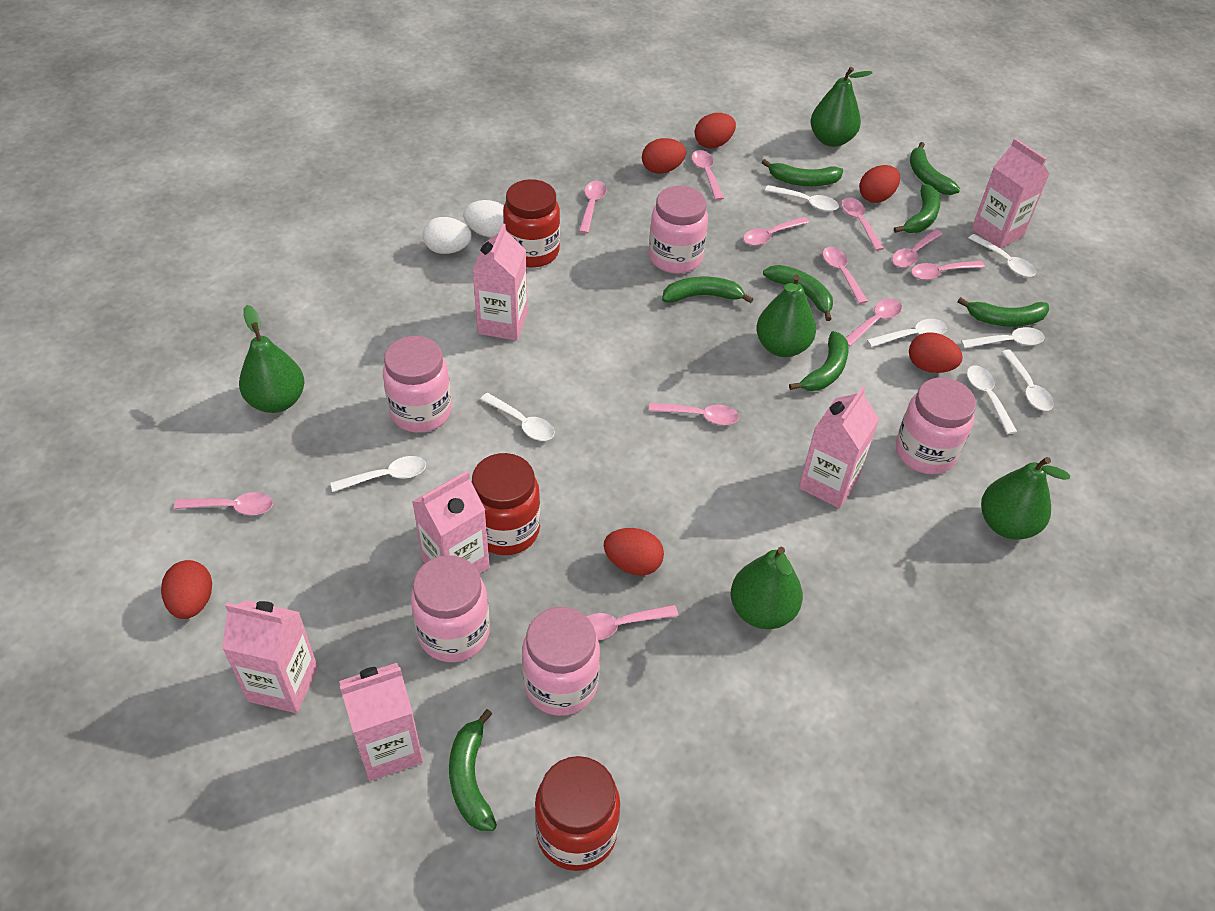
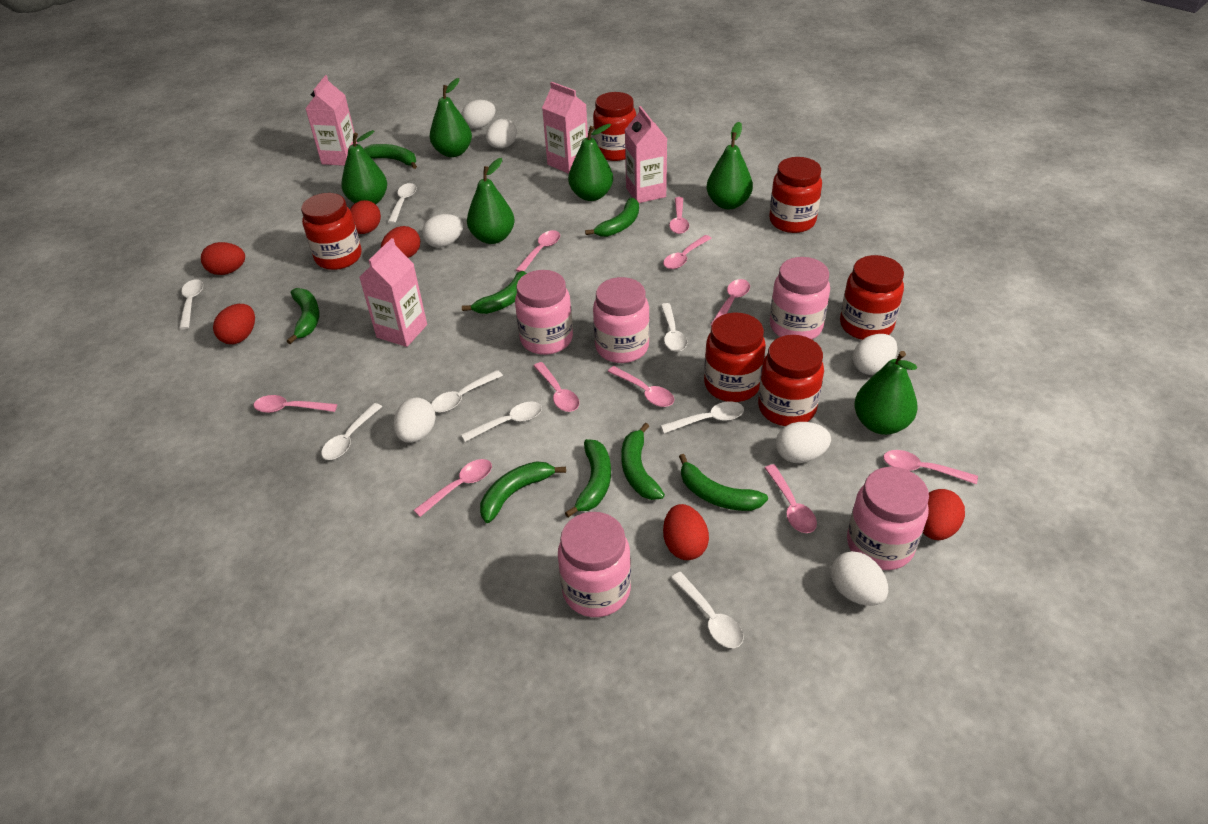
green pear: 5 -> 6
pink carton: 6 -> 4
pink spoon: 11 -> 10
red jar: 3 -> 6
white egg: 2 -> 7

